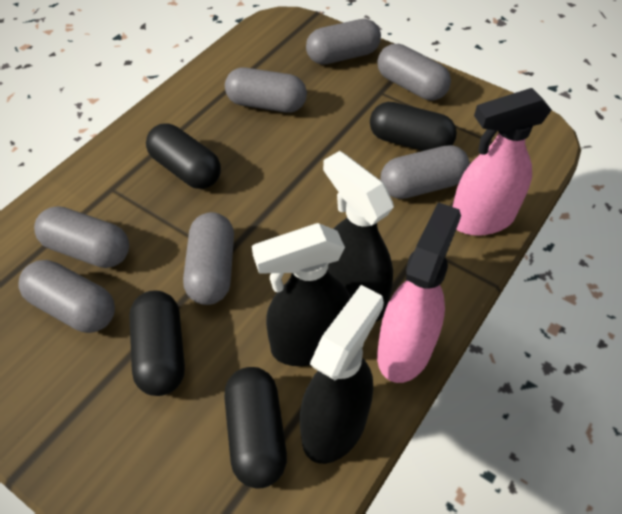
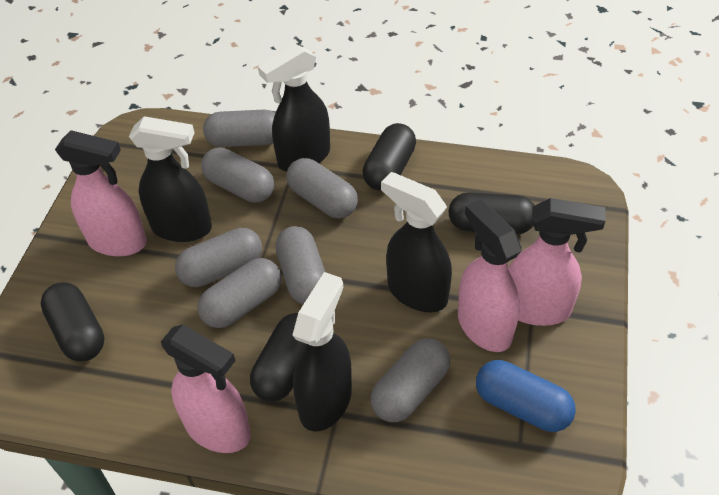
black spray bottle: 3 -> 4
blue capsule: 0 -> 1
pink spray bottle: 2 -> 4

